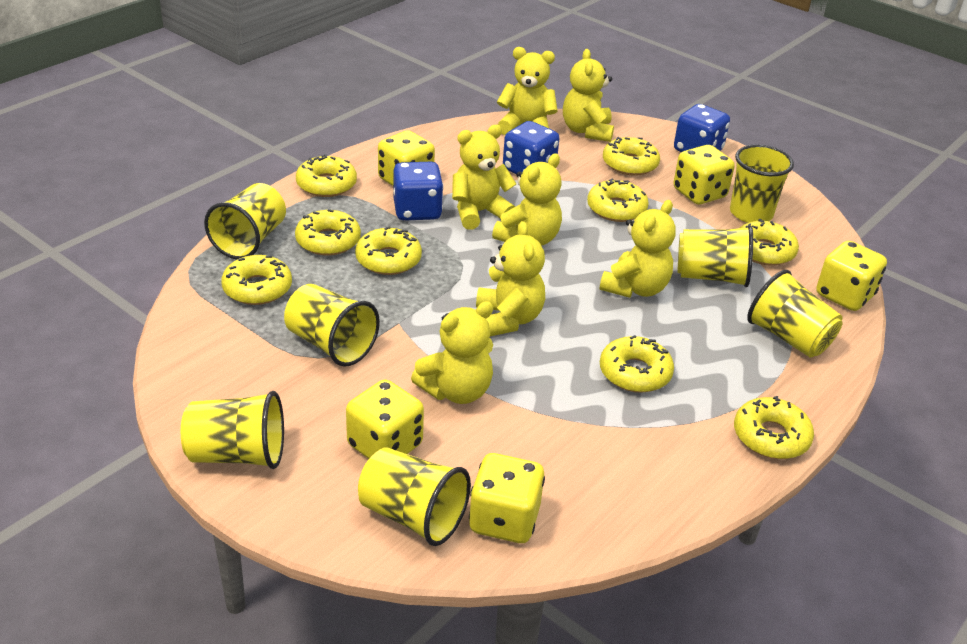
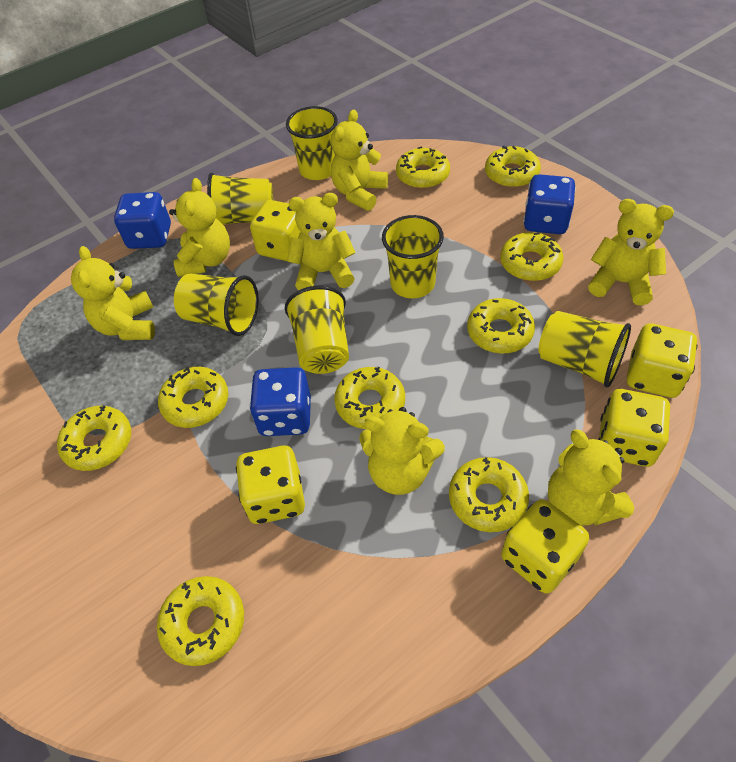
yellow cup: 7 -> 6

